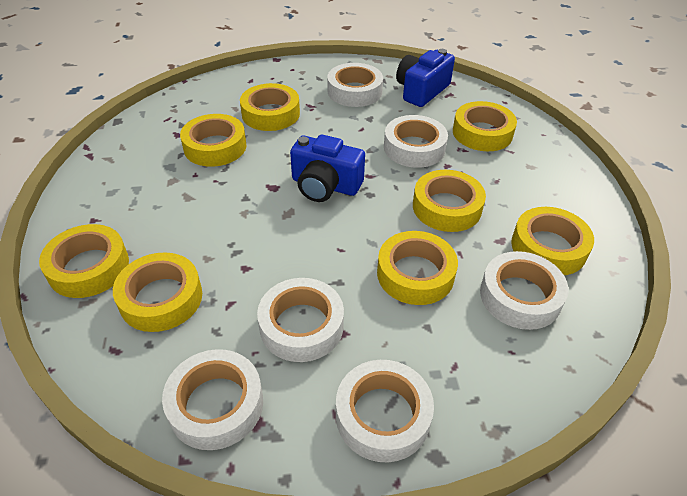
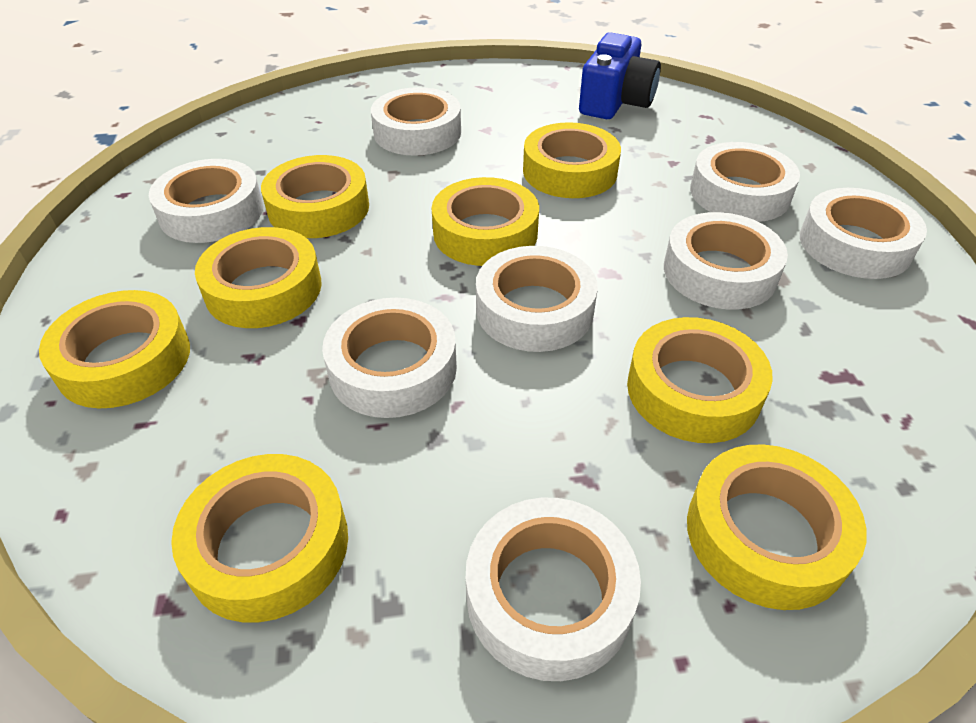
blue camera: 2 -> 1
white tape: 6 -> 8

